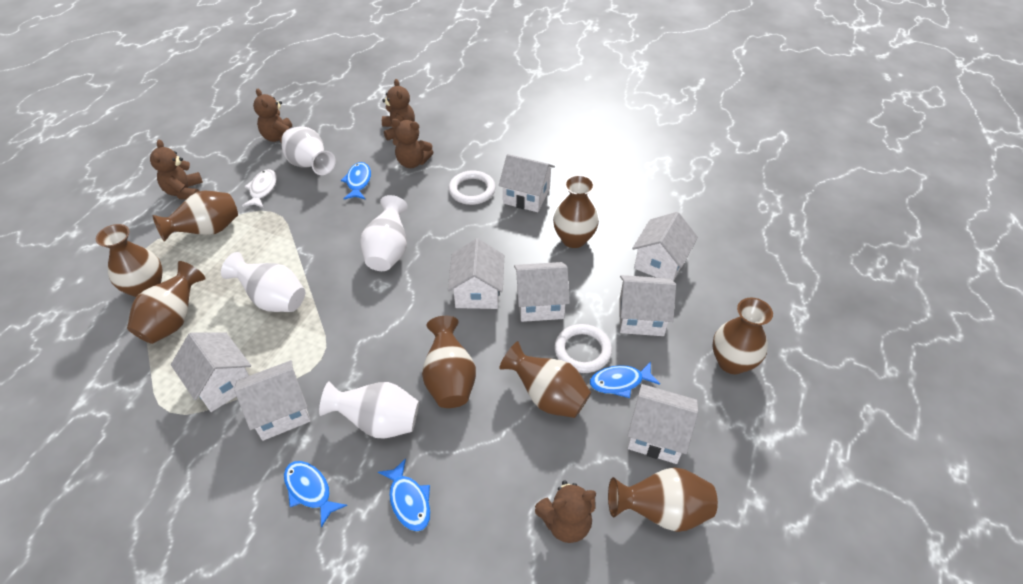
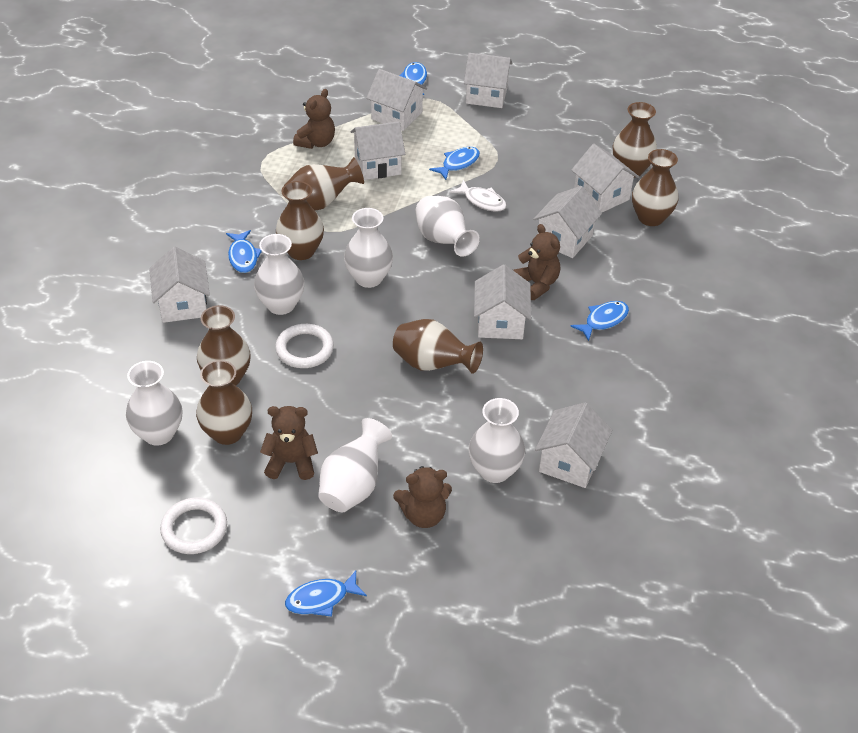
blue fish: 4 -> 5
brown teddy bear: 5 -> 4
brown vase: 8 -> 7
white vase: 4 -> 6

